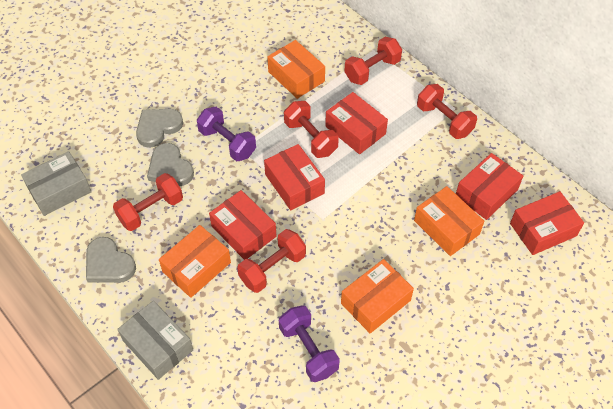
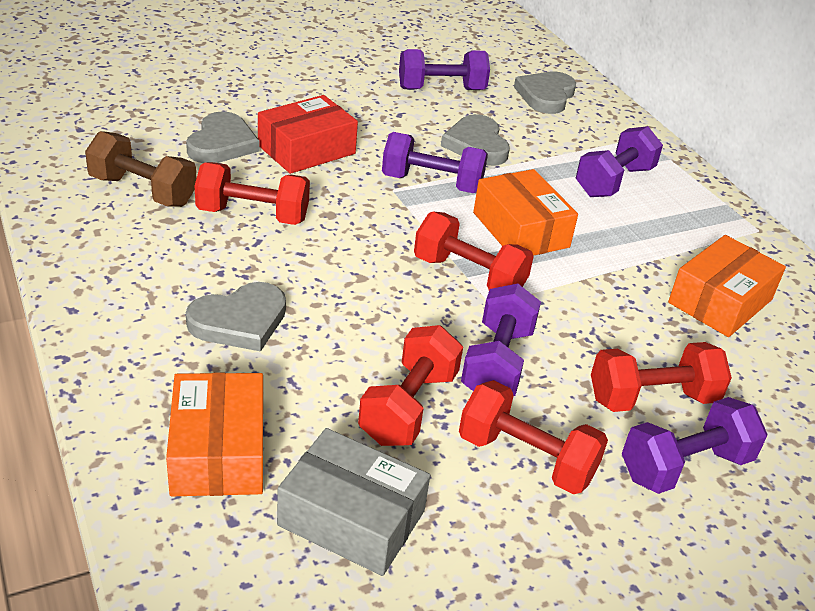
brown dumbbell: 0 -> 1
grey box: 2 -> 1
grey heart: 3 -> 4
orange box: 4 -> 3
purple dumbbell: 2 -> 5
red box: 5 -> 1

